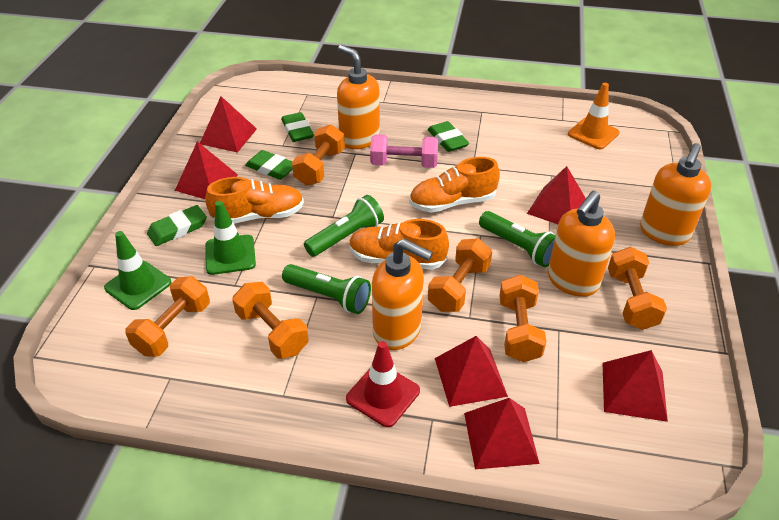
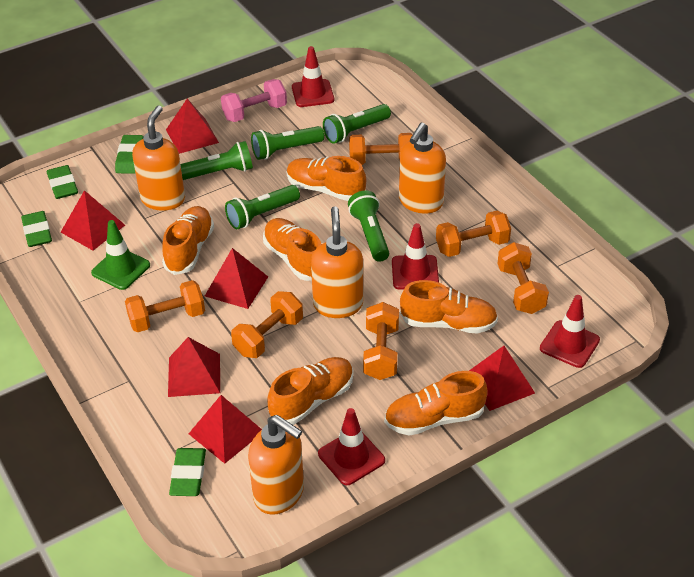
green flashlight: 3 -> 5
green traffic cone: 2 -> 1
orange shoe: 3 -> 6
orange traffic cone: 1 -> 0
red traffic cone: 1 -> 4

